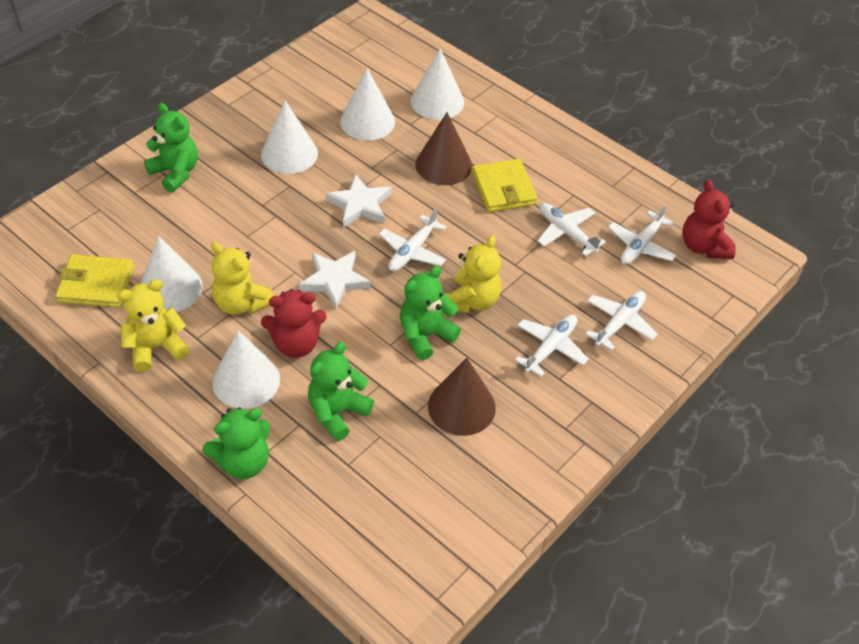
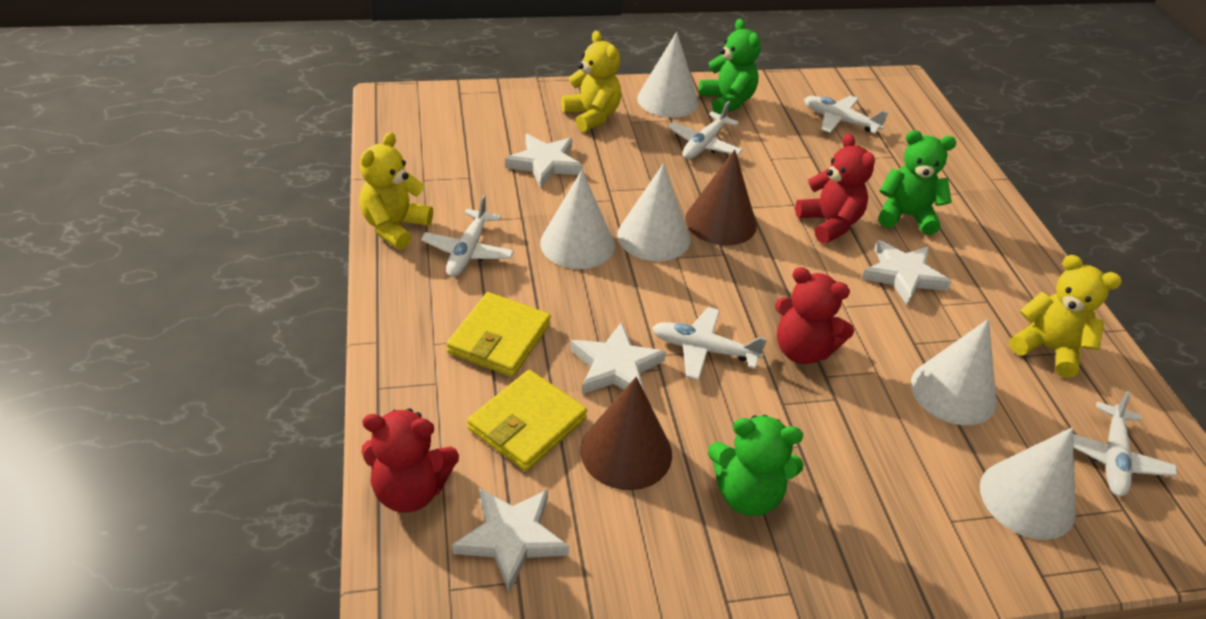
green teddy bear: 4 -> 3
red teddy bear: 2 -> 3
white star: 2 -> 4

